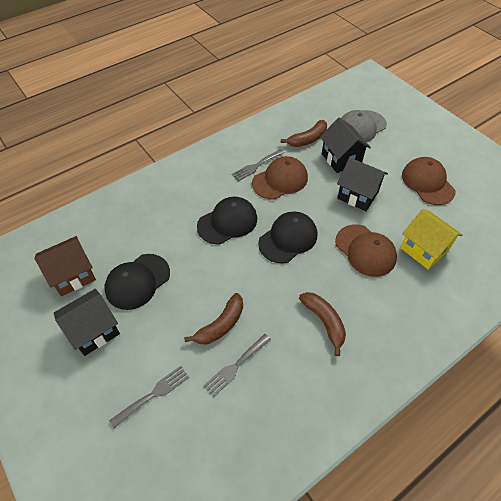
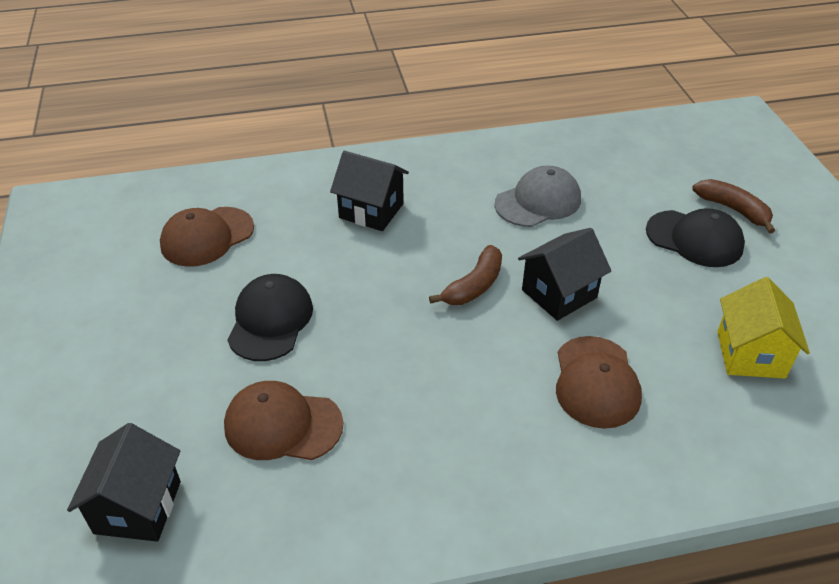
black cap: 3 -> 2
brown banana: 3 -> 2
brown house: 1 -> 0
grey fork: 3 -> 0

